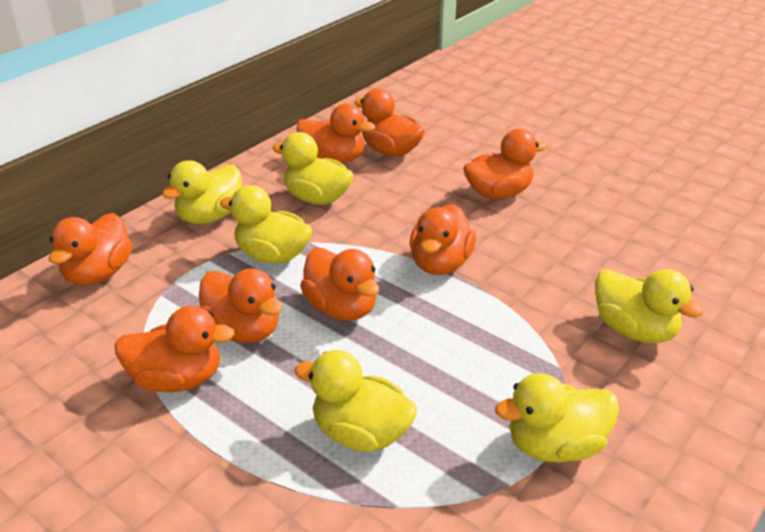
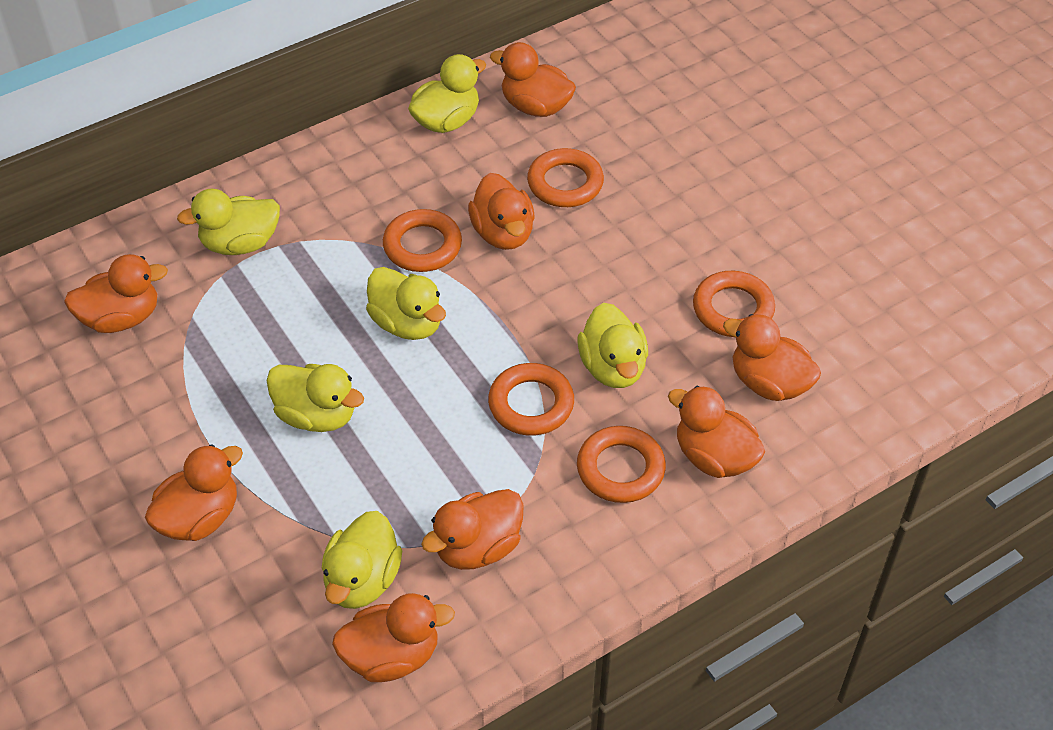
orange ring: 0 -> 5

